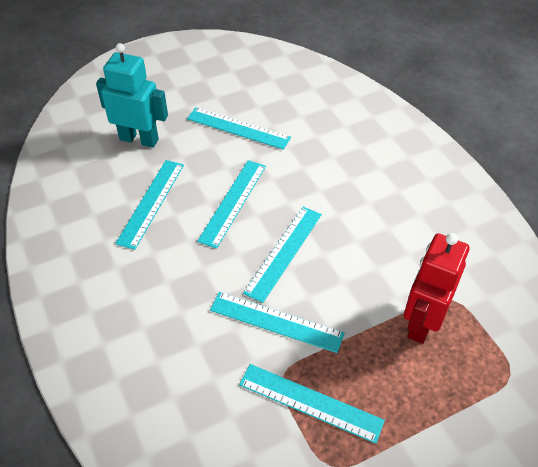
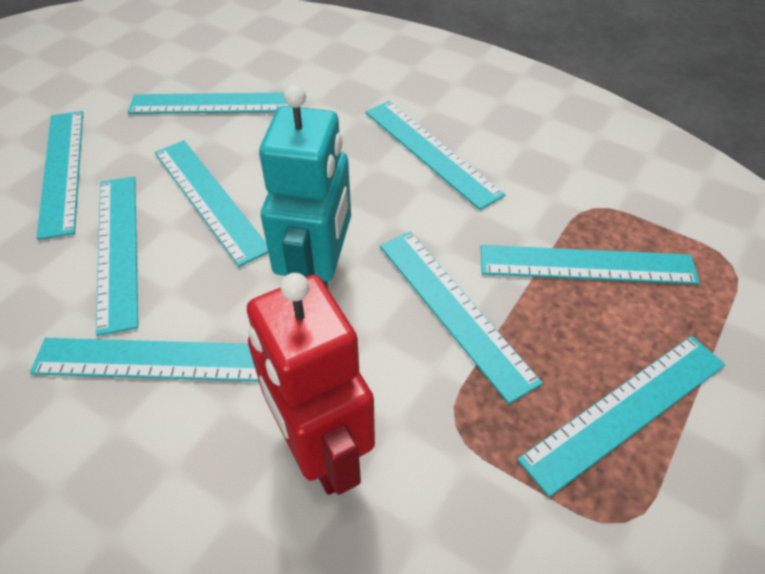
turquoise ruler: 6 -> 9

